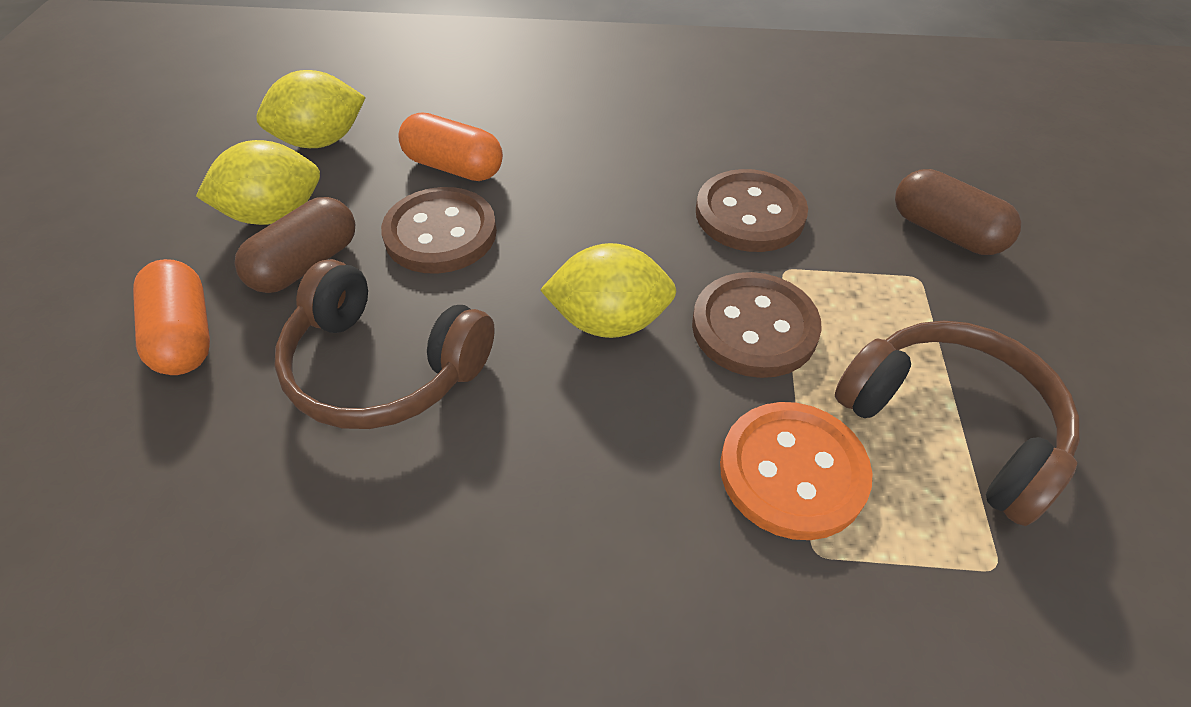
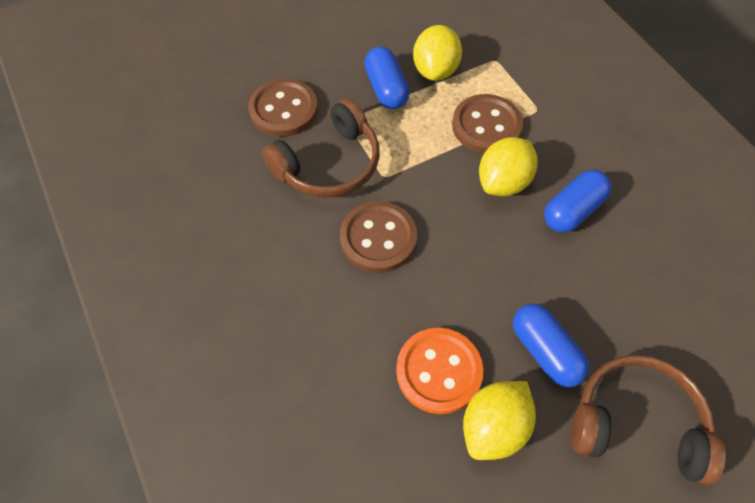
blue capsule: 0 -> 3
brown capsule: 2 -> 0
orange capsule: 2 -> 0

